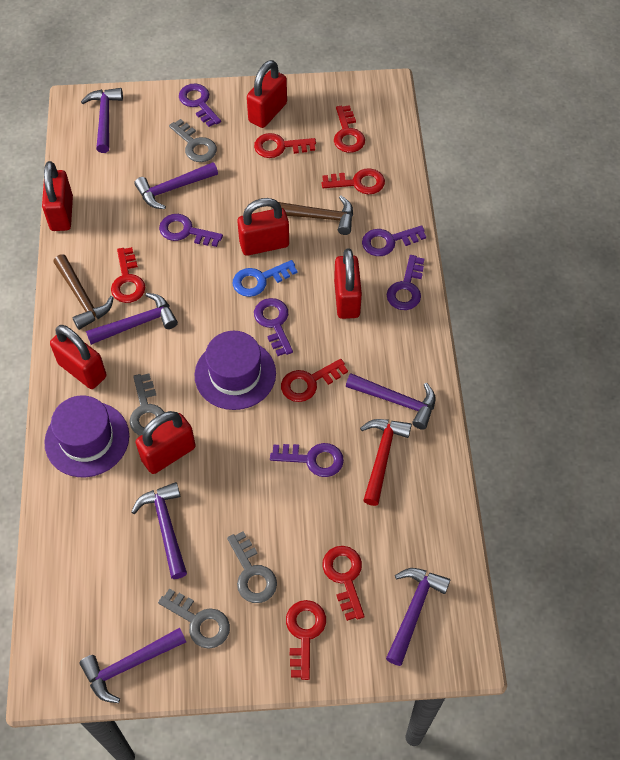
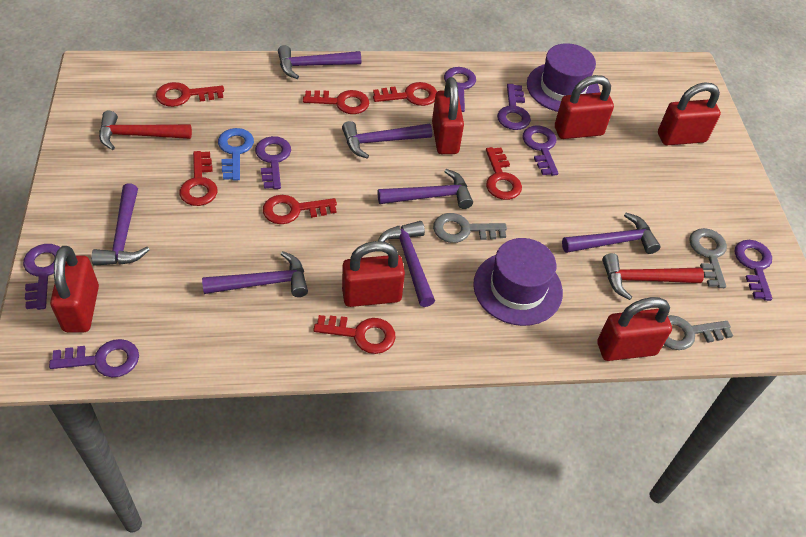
brown hammer: 2 -> 0
grey key: 4 -> 3
purple key: 6 -> 7
red hammer: 1 -> 2

